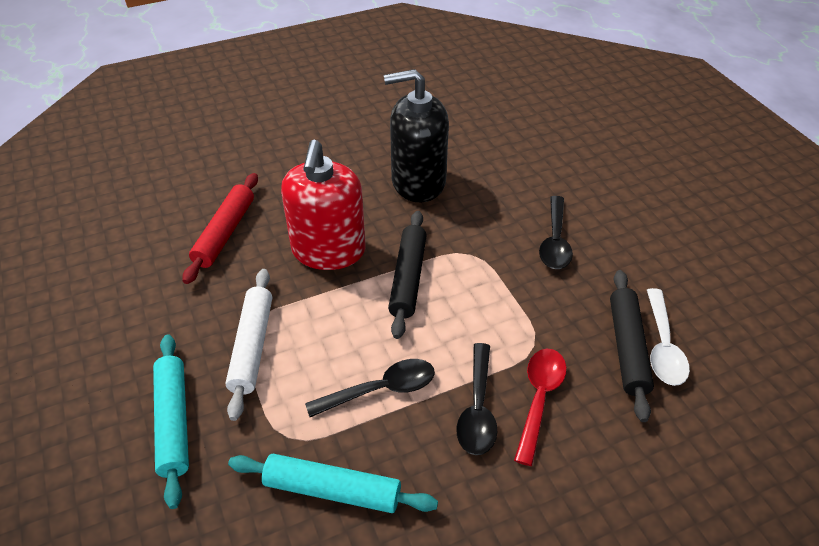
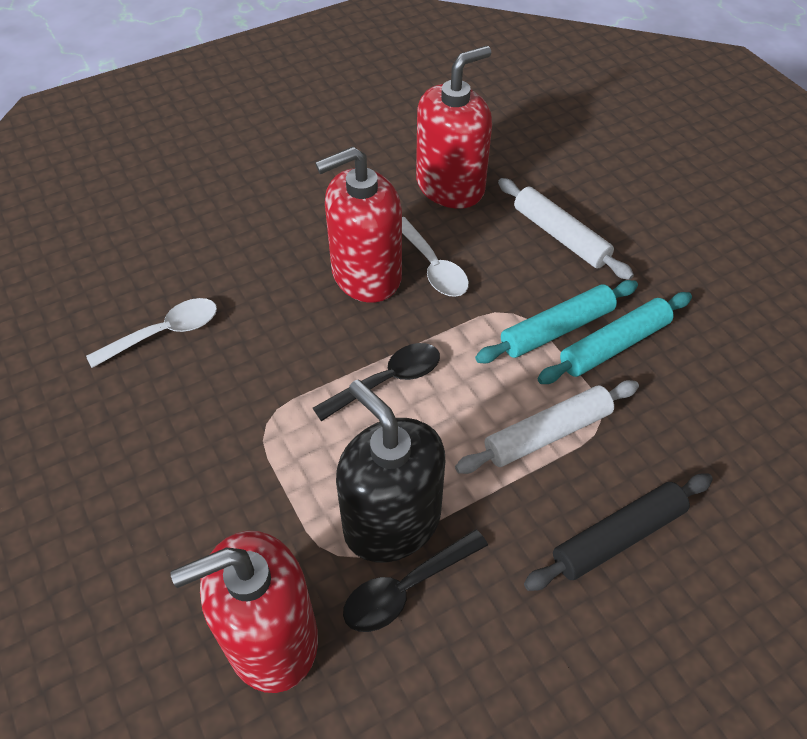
black rolling pin: 2 -> 1
black spoon: 3 -> 2
red rolling pin: 1 -> 0
red soap dispenser: 1 -> 3
red spoon: 1 -> 0
white rolling pin: 1 -> 2
white spoon: 1 -> 2

